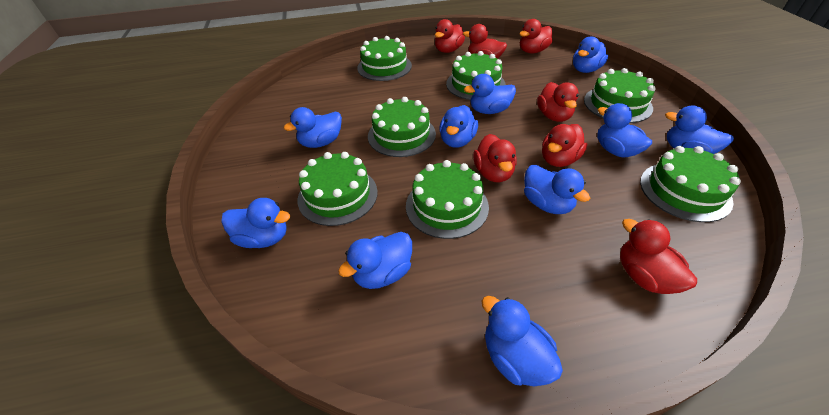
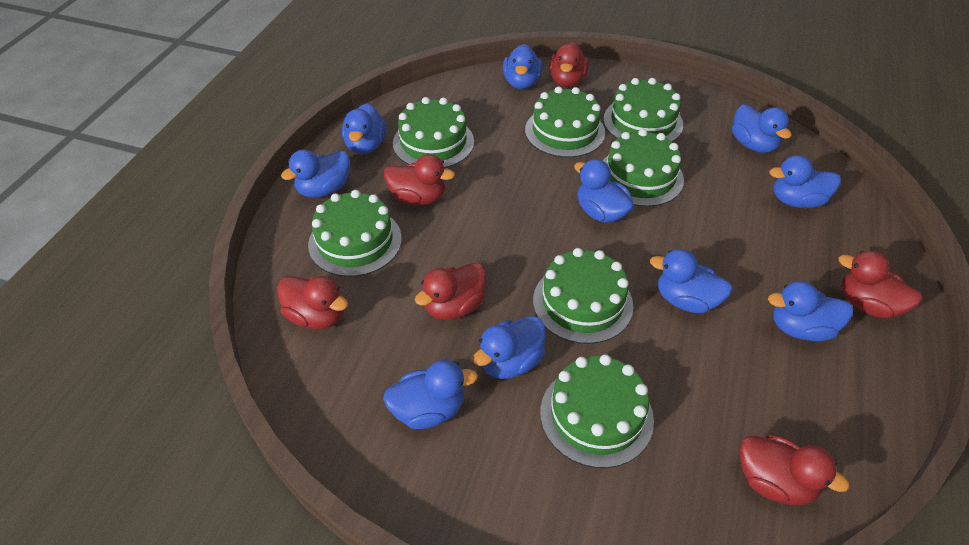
red duck: 7 -> 6

